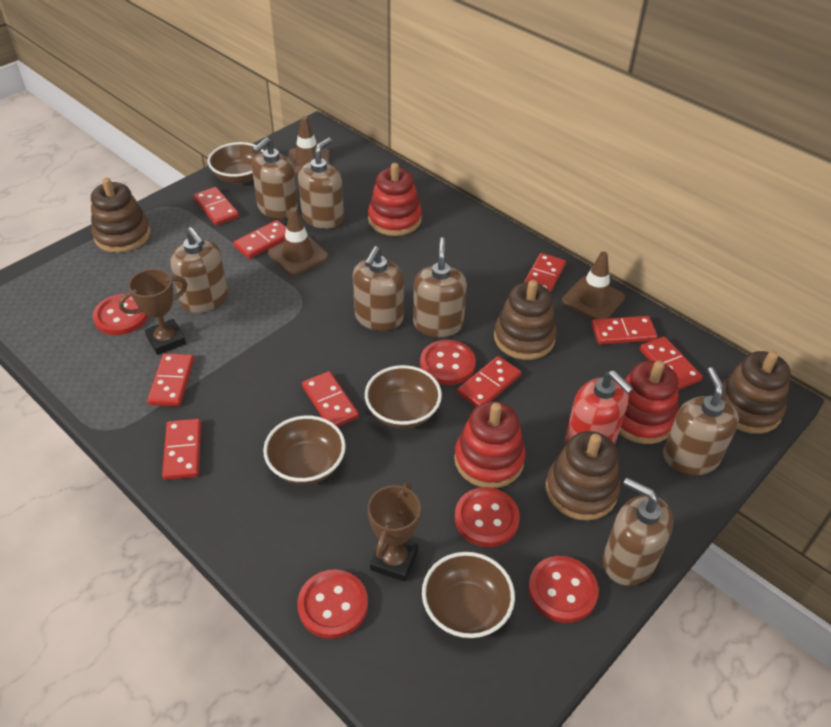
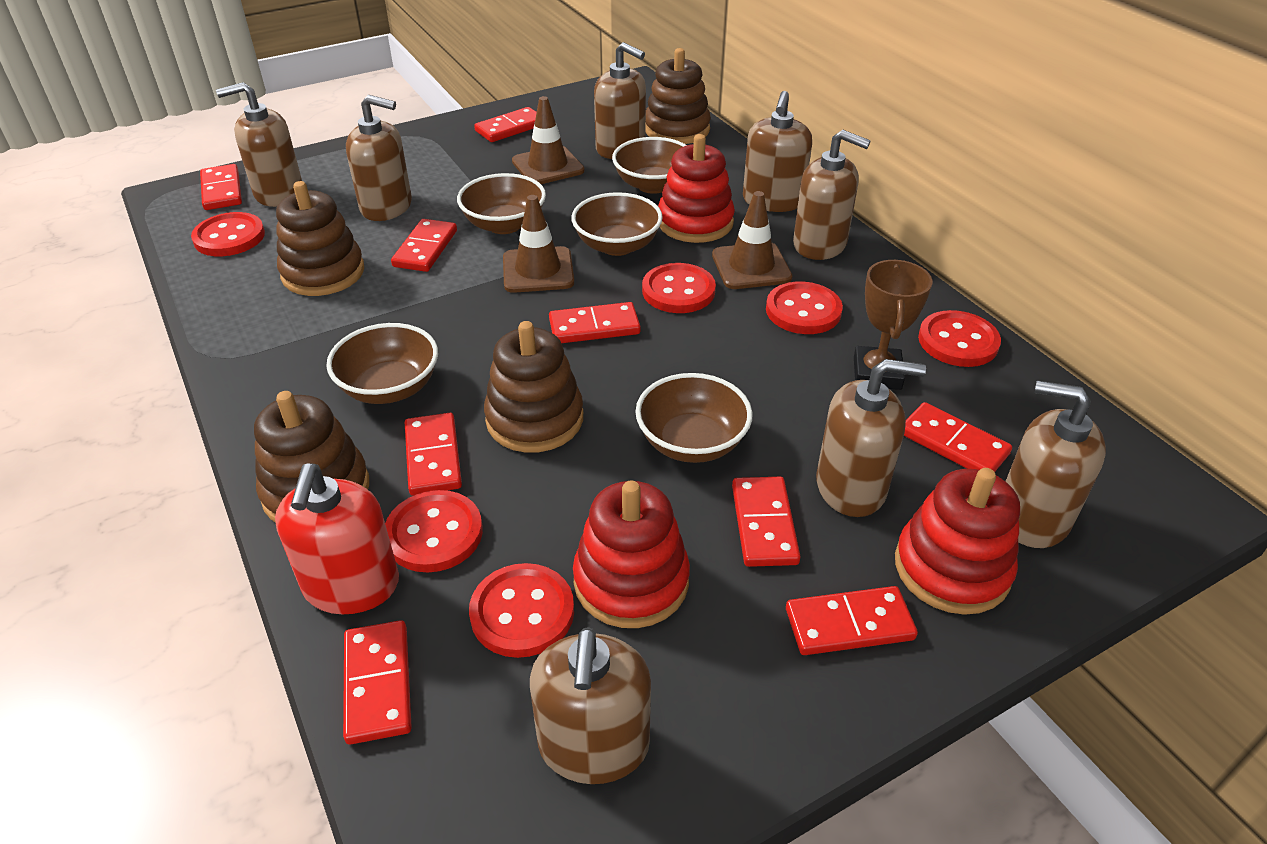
brown bowl: 4 -> 5
brown soap dispenser: 7 -> 8
brown trophy: 2 -> 1
red button: 5 -> 6

